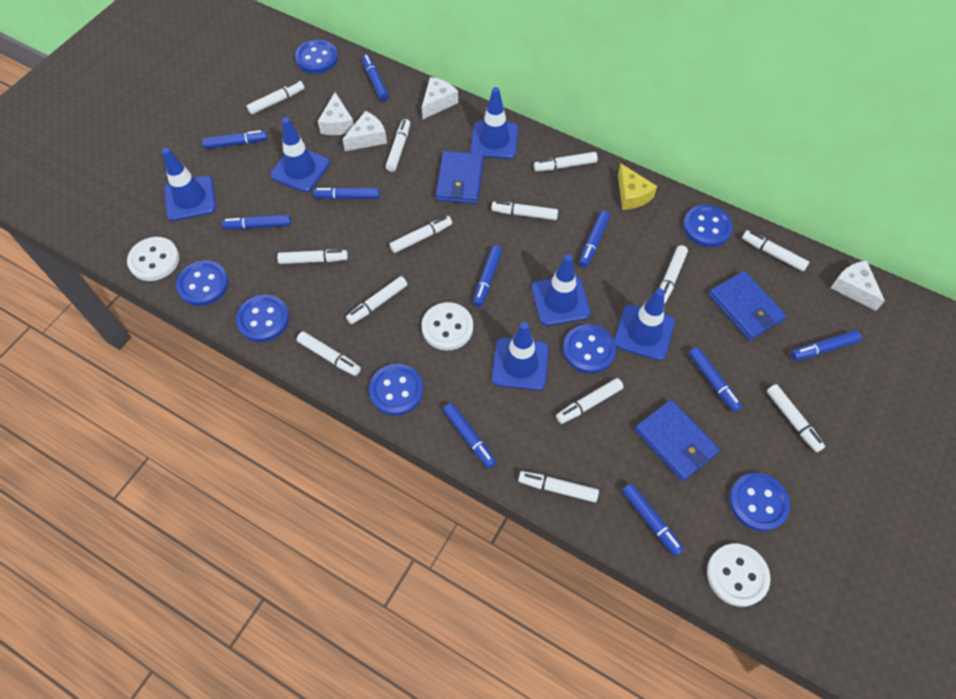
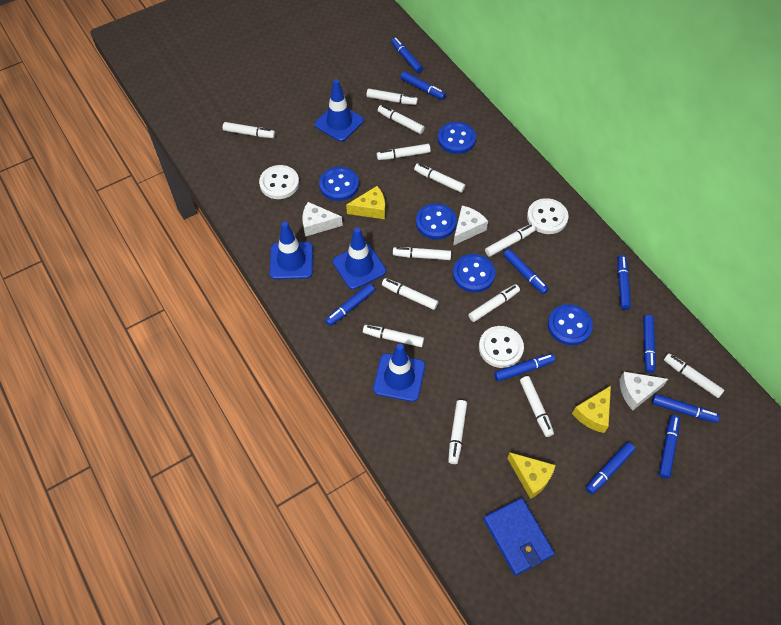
blue button: 7 -> 5
blue traffic cone: 6 -> 4
blue wallet: 3 -> 1
white cheese: 4 -> 3
yellow cheese: 1 -> 3

